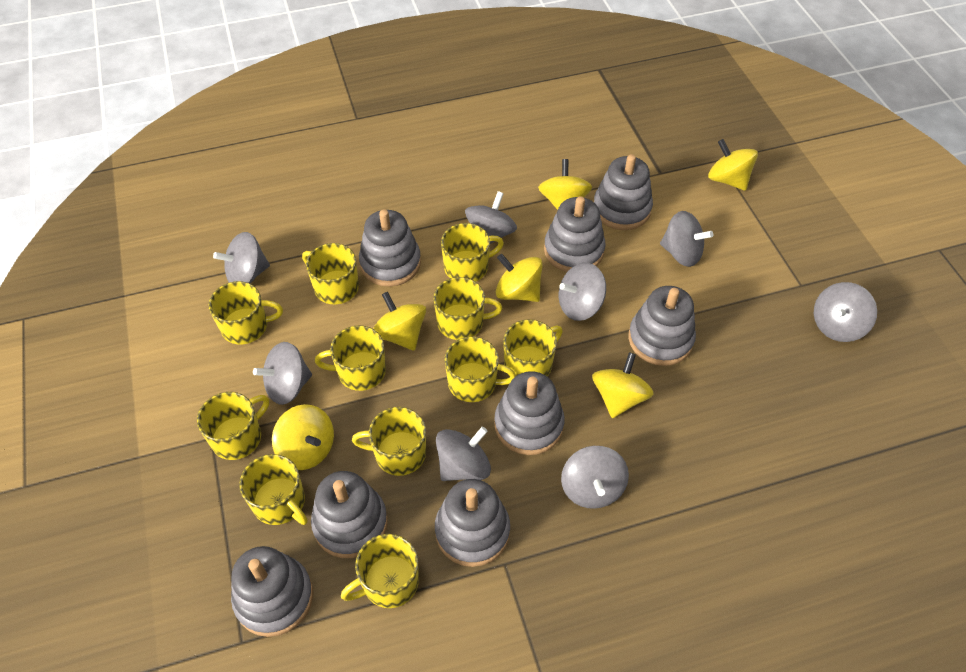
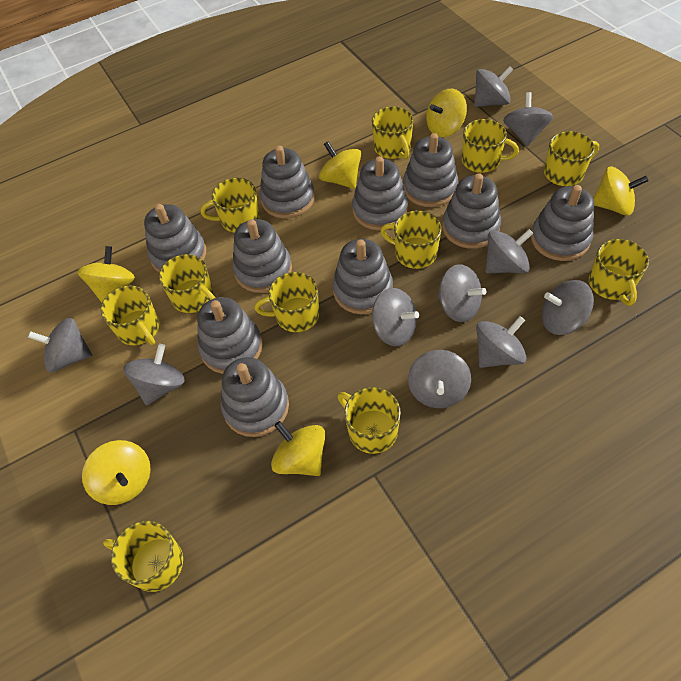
grey spinning top: 8 -> 10
grey stacking toy: 8 -> 10

